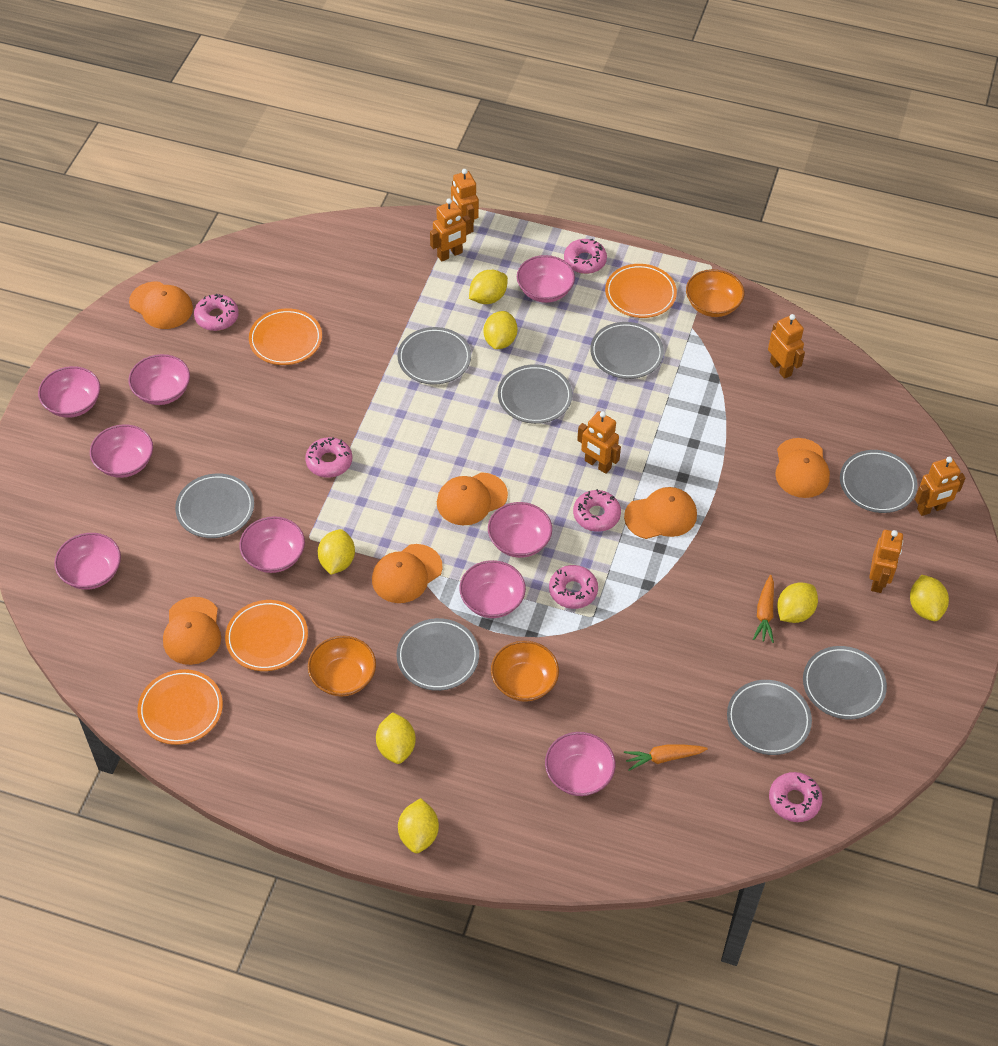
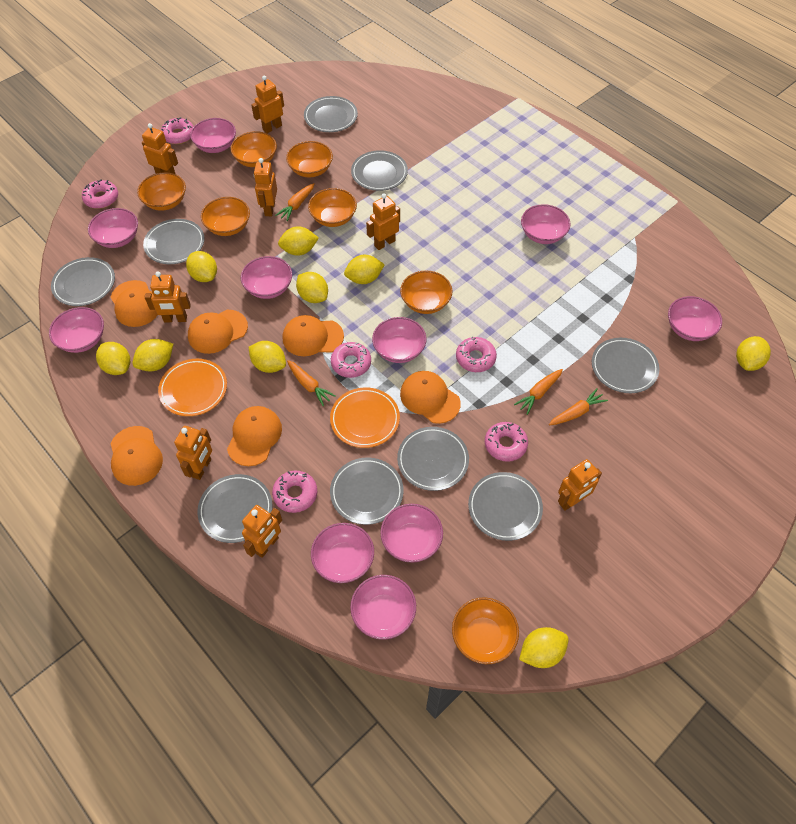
grey plate: 8 -> 9
orange bowl: 3 -> 7
orange carrot: 2 -> 4
orange plate: 4 -> 2
orange robot: 6 -> 8
pink bowl: 9 -> 10
yellow lemon: 7 -> 9

